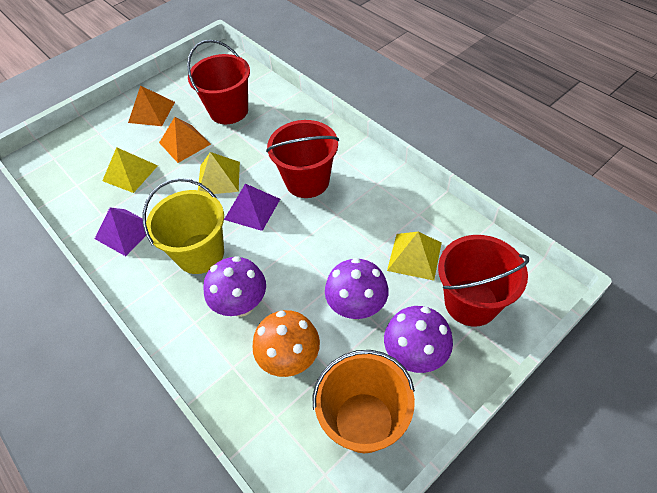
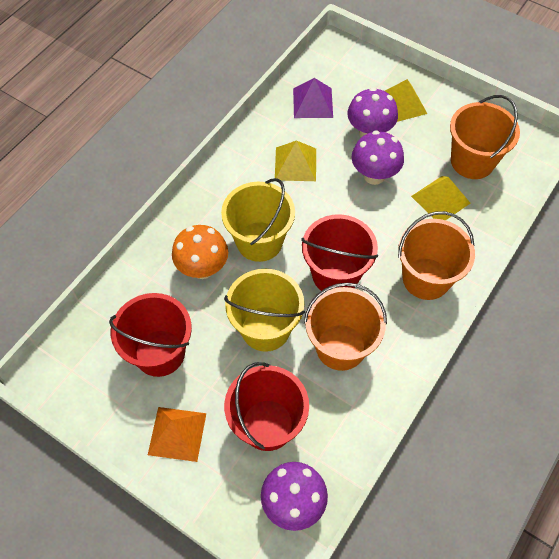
orange bucket: 1 -> 3
orange pyramid: 2 -> 1
purple pyramid: 2 -> 1
yellow bucket: 1 -> 2

